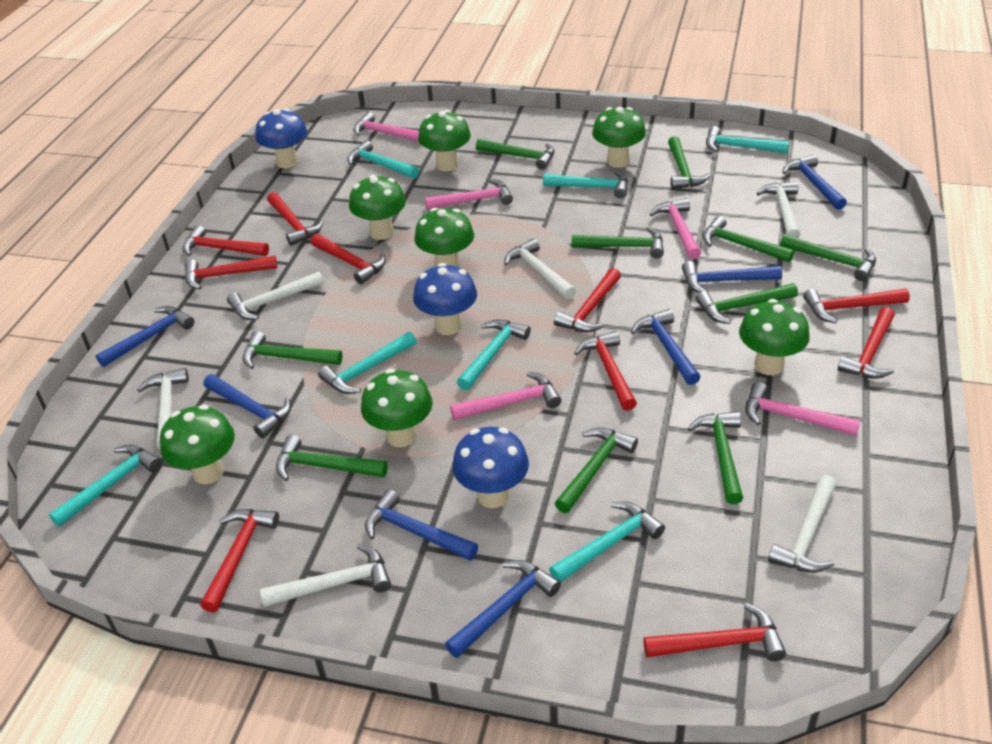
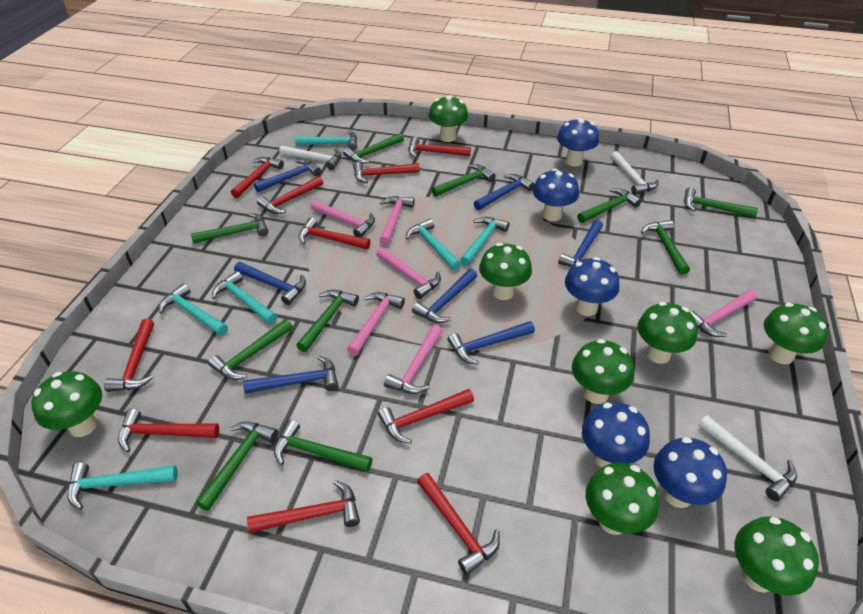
blue mushroom: 3 -> 5
green mushroom: 7 -> 8
pink hammer: 5 -> 6
turquoise hammer: 7 -> 6
white hammer: 6 -> 3

